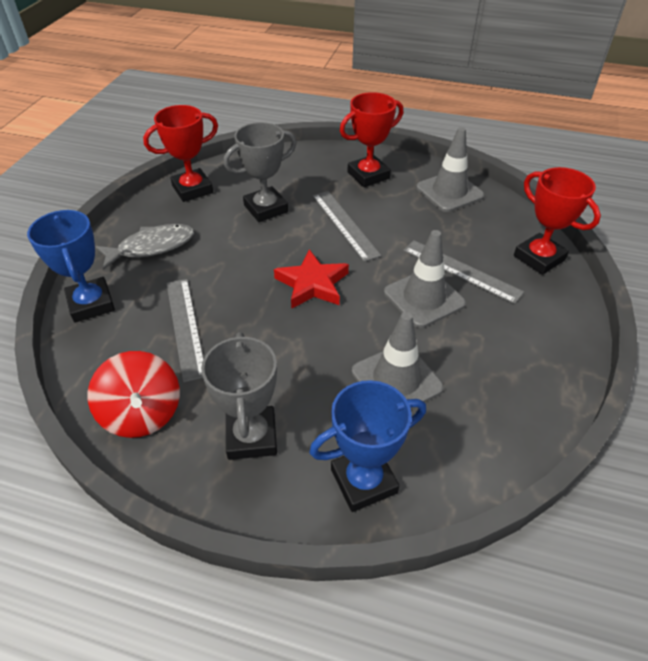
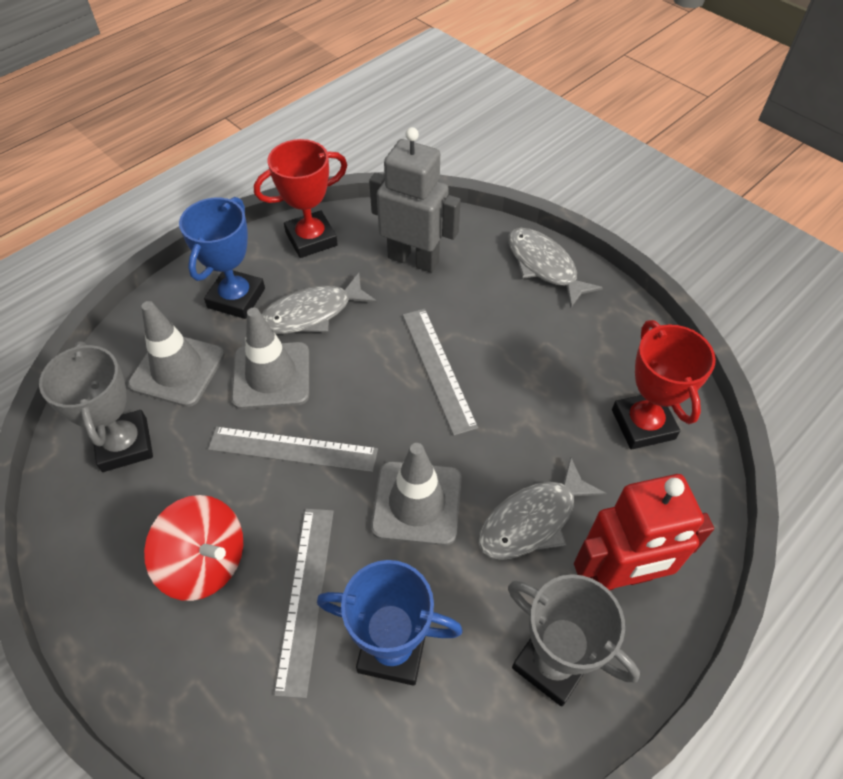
grey fish: 1 -> 3
grey robot: 0 -> 1
red robot: 0 -> 1
red star: 1 -> 0
red trophy: 3 -> 2

